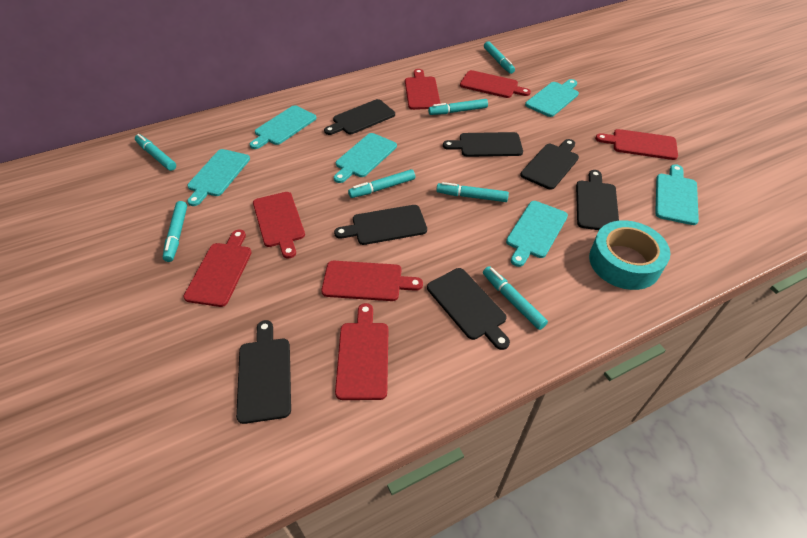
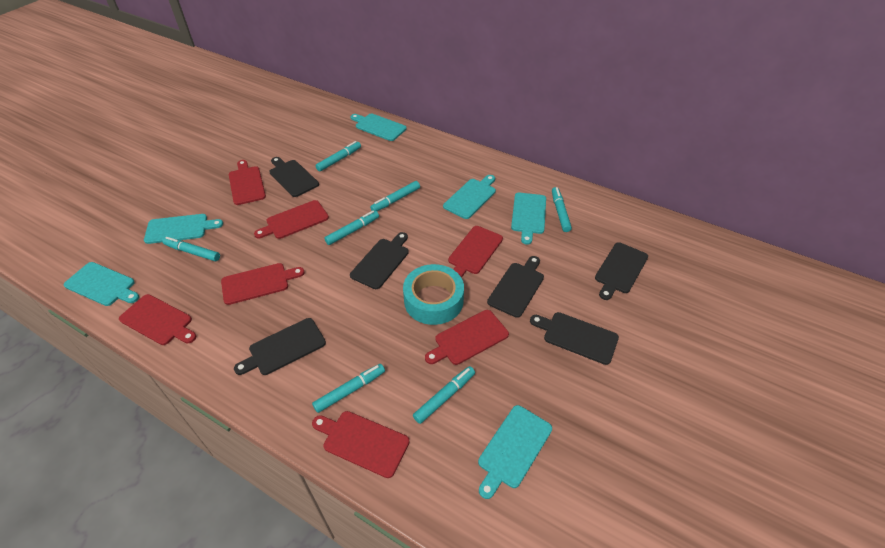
black cutting board: 7 -> 6

